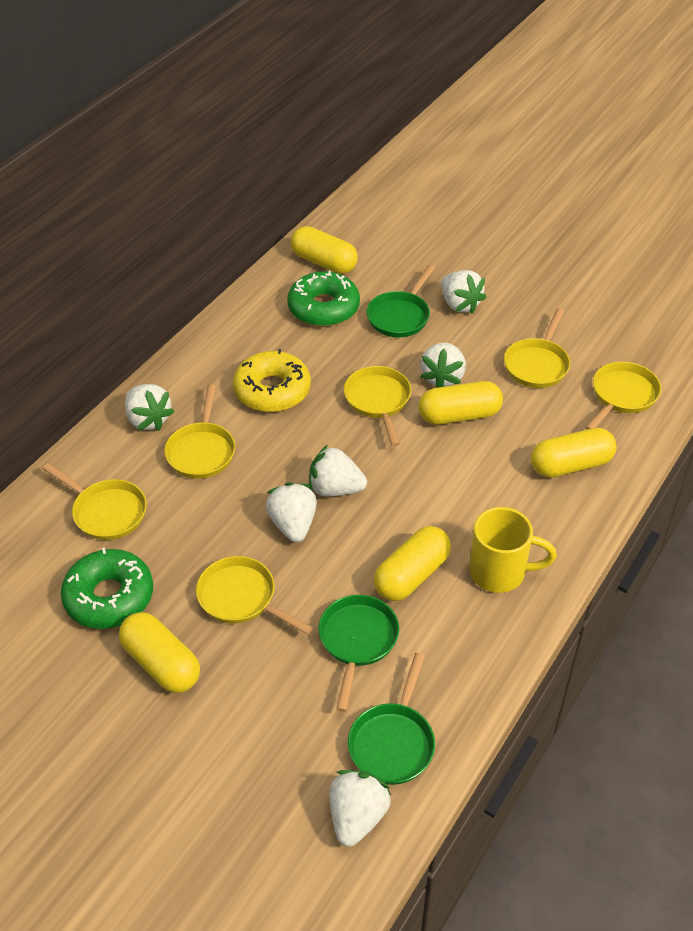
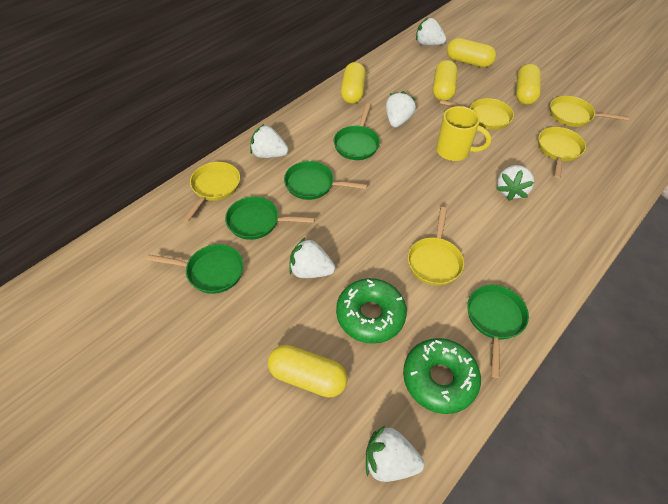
green pan: 3 -> 5
yellow donut: 1 -> 0
yellow pan: 6 -> 5

